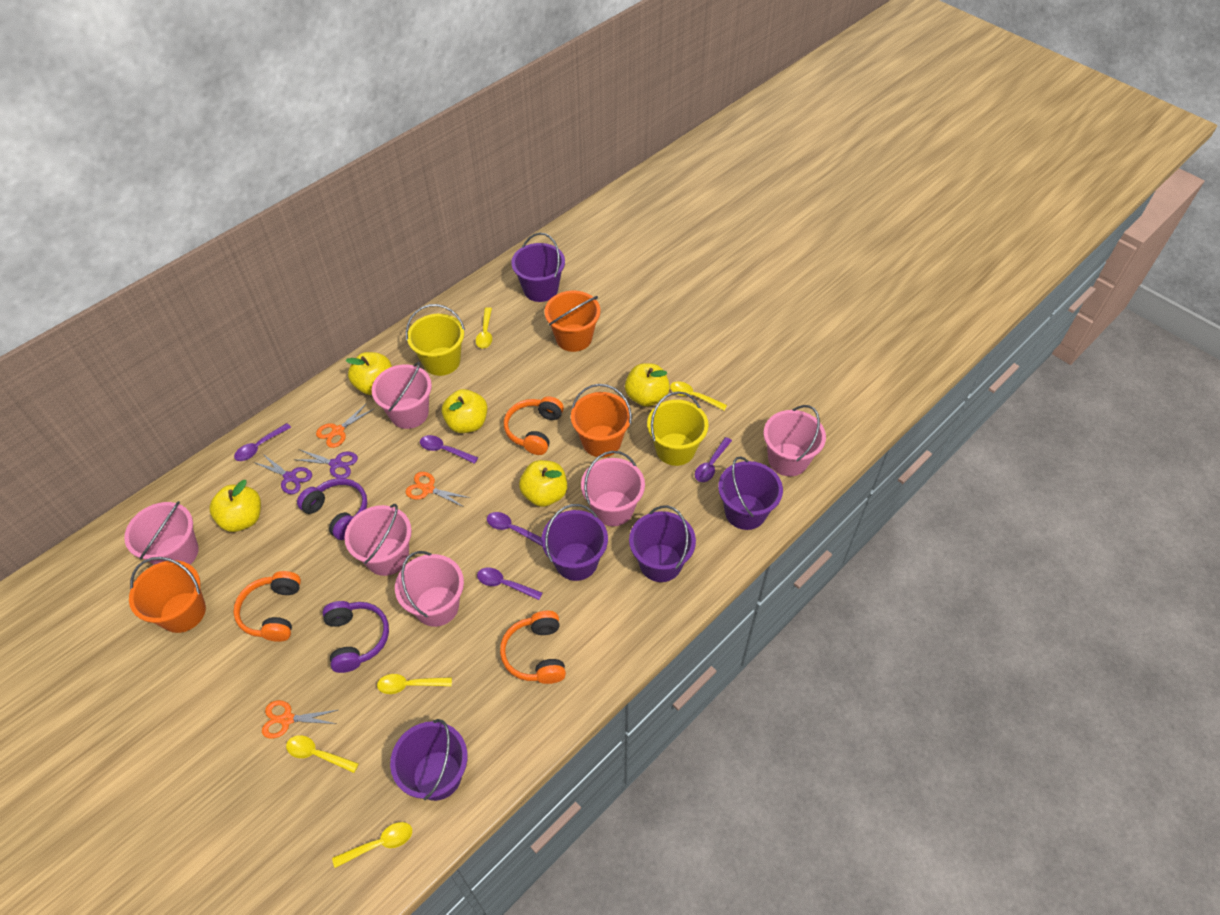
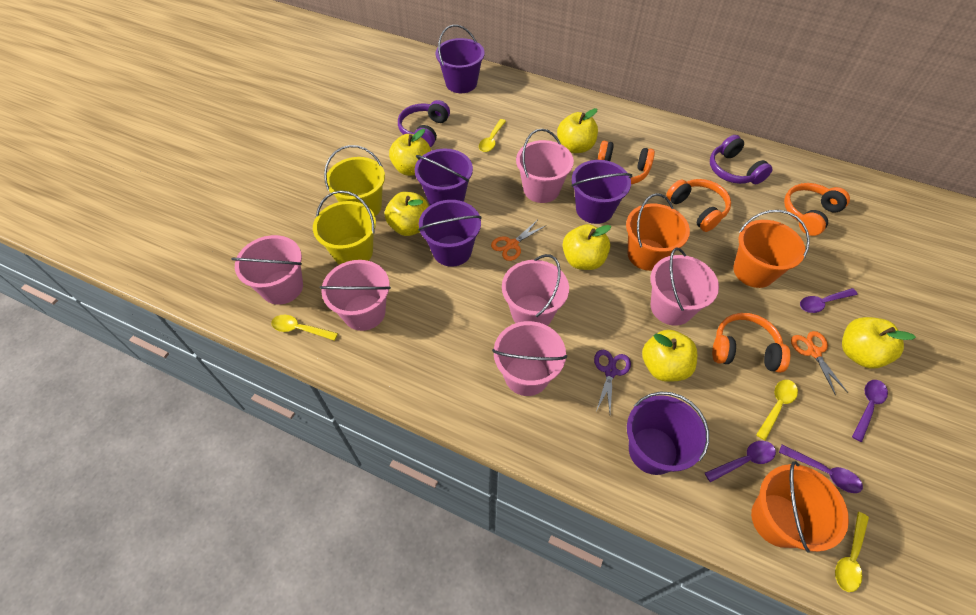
orange headphones: 3 -> 4
orange scissors: 3 -> 2
purple scissors: 2 -> 1
purple spoon: 5 -> 4
yellow apple: 5 -> 6
yellow spoon: 5 -> 4

